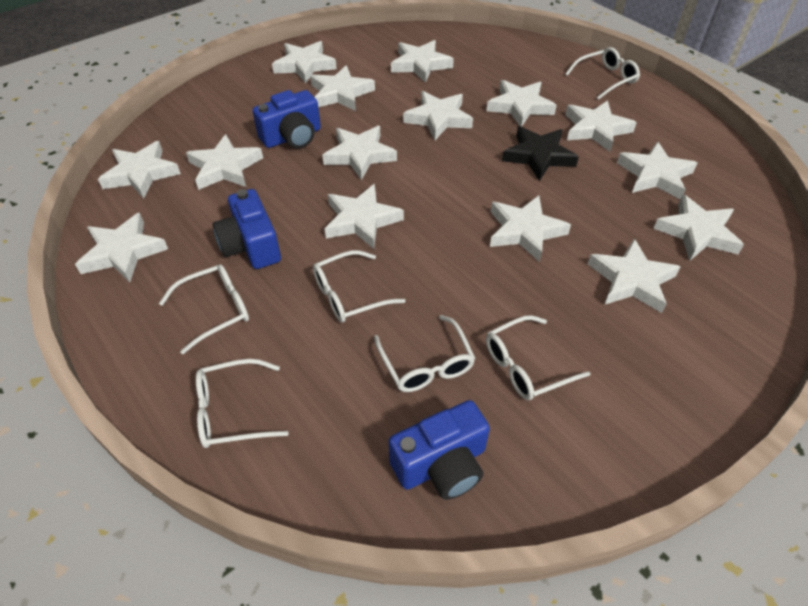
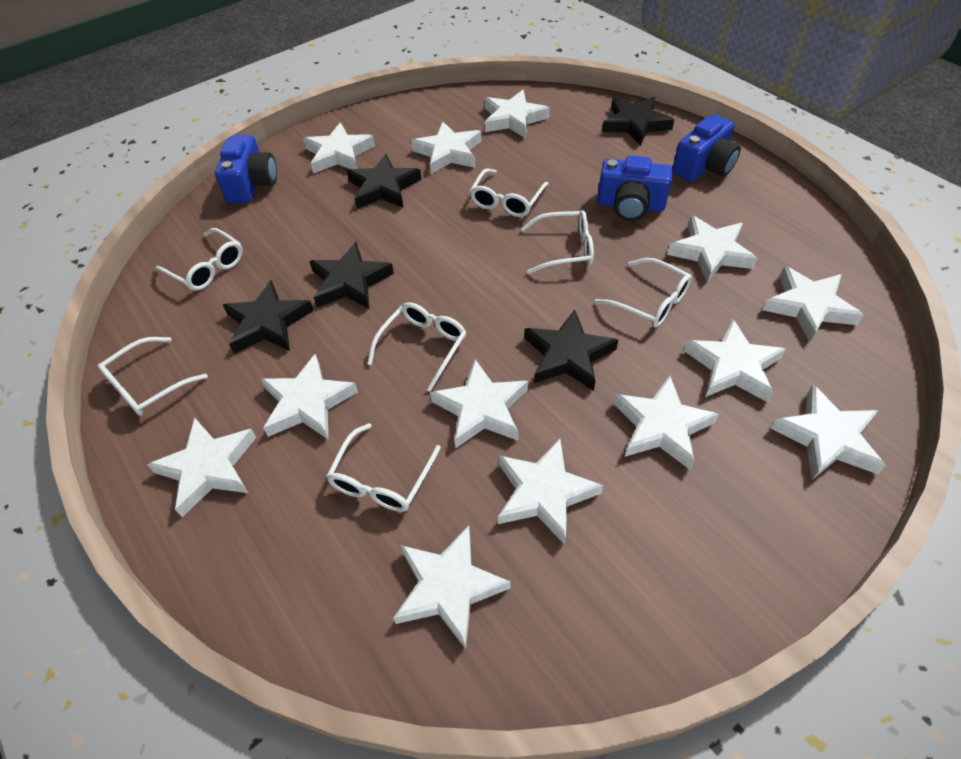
black star: 1 -> 5
white glasses: 6 -> 7
white star: 15 -> 13

